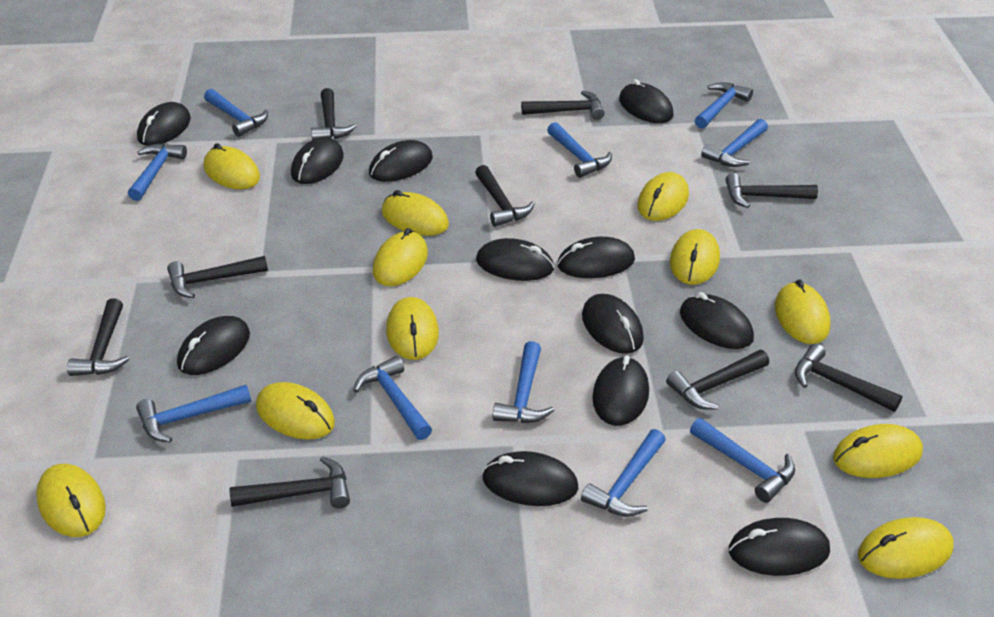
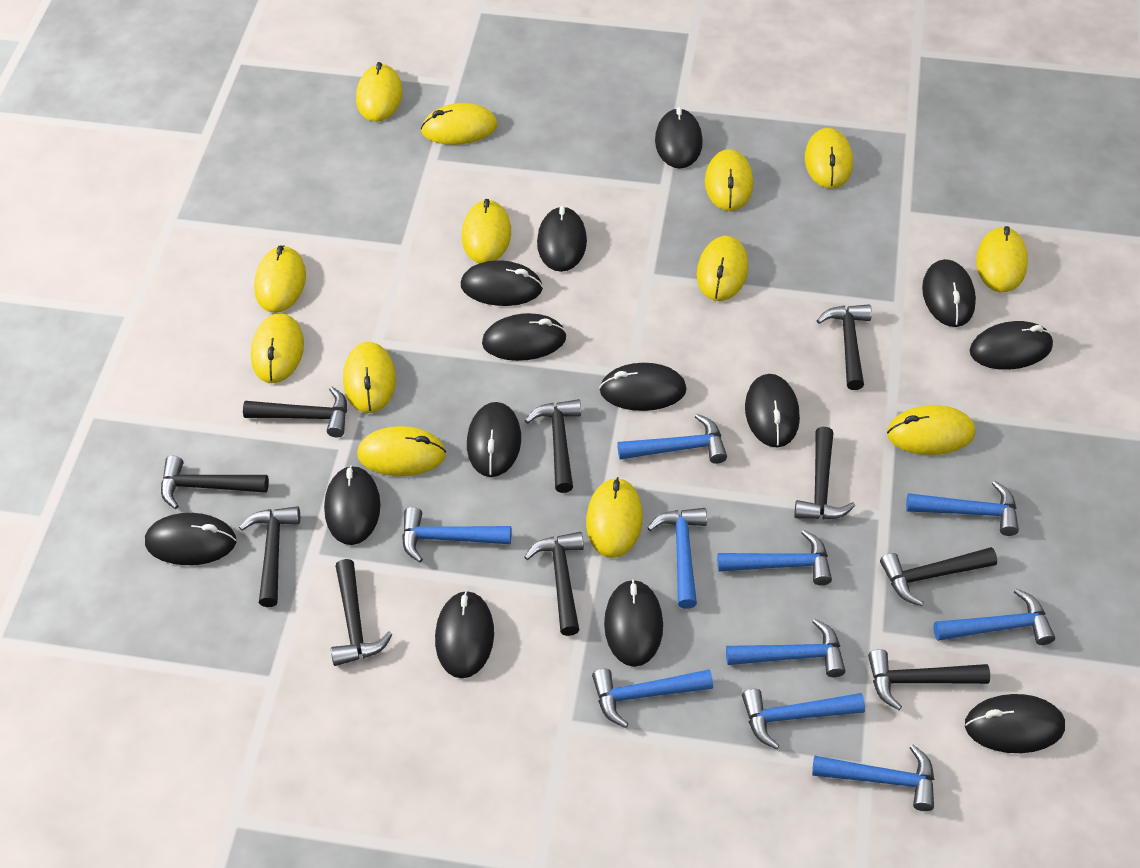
black hammer: 9 -> 10
black mouse: 12 -> 14
yellow mouse: 11 -> 13

